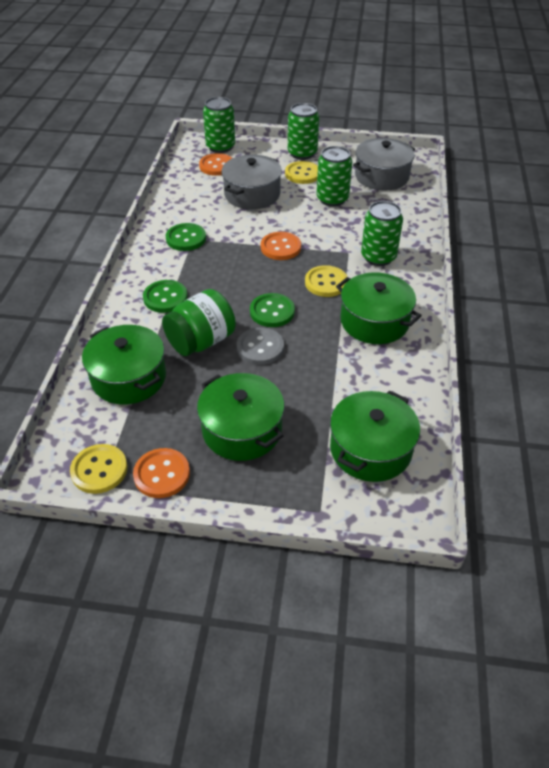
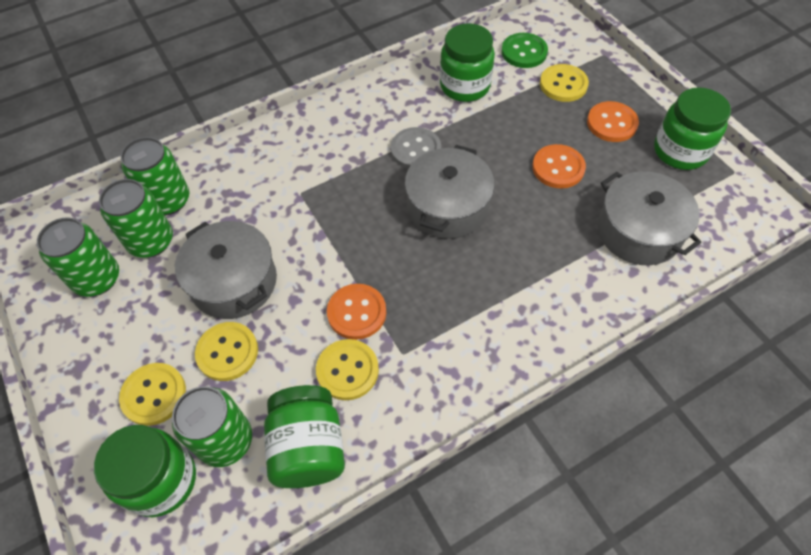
green button: 3 -> 1
green jar: 1 -> 4
green pot: 4 -> 0
grey pot: 2 -> 3
yellow button: 3 -> 4

